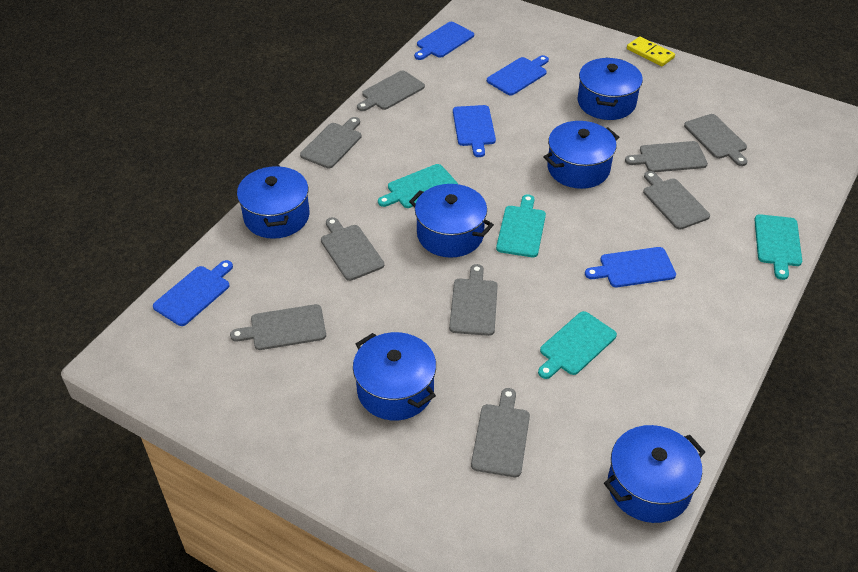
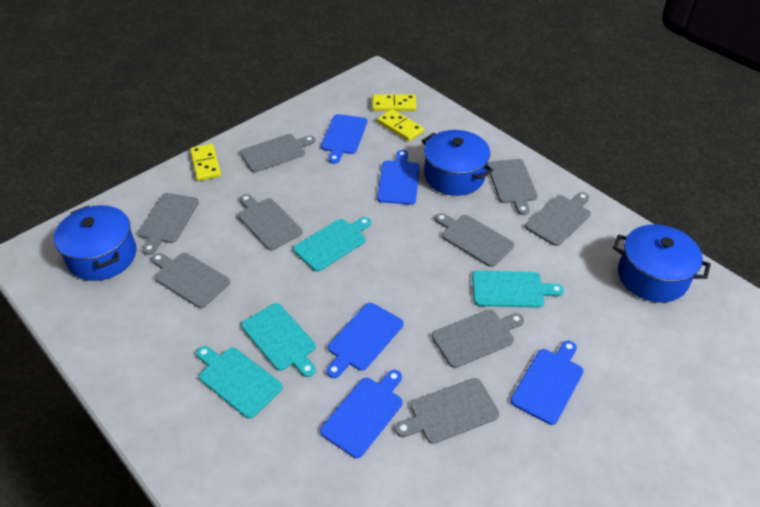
blue pot: 6 -> 3
yellow domino: 1 -> 3

